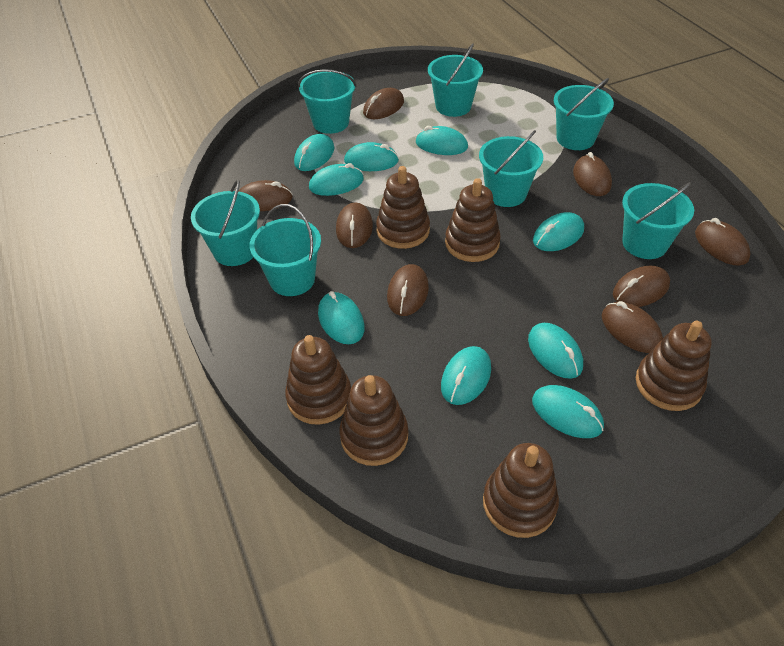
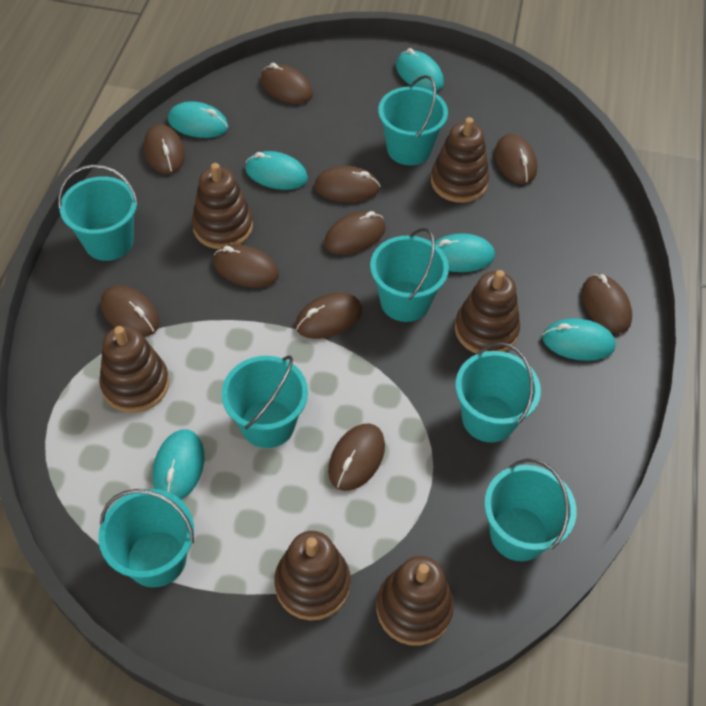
brown mouse: 8 -> 10
turquoise mouse: 9 -> 6

